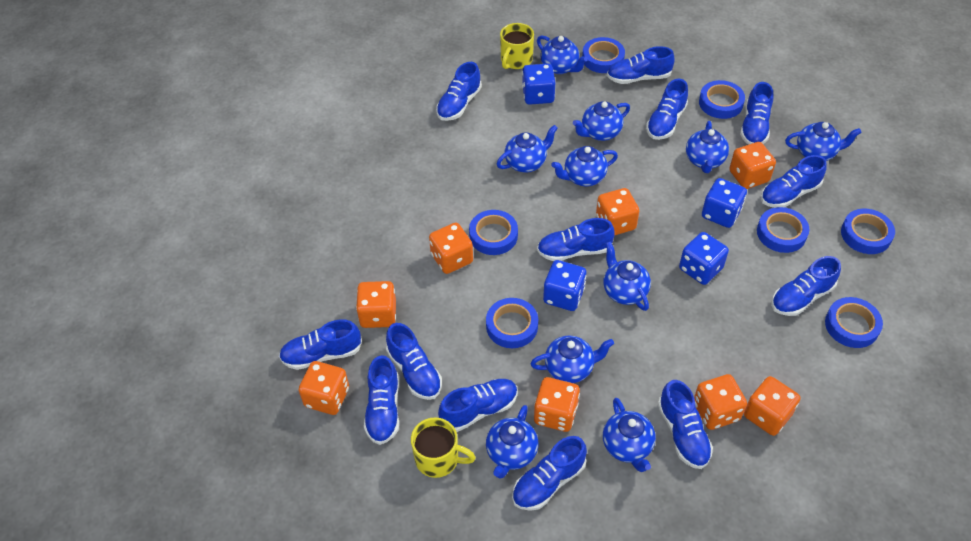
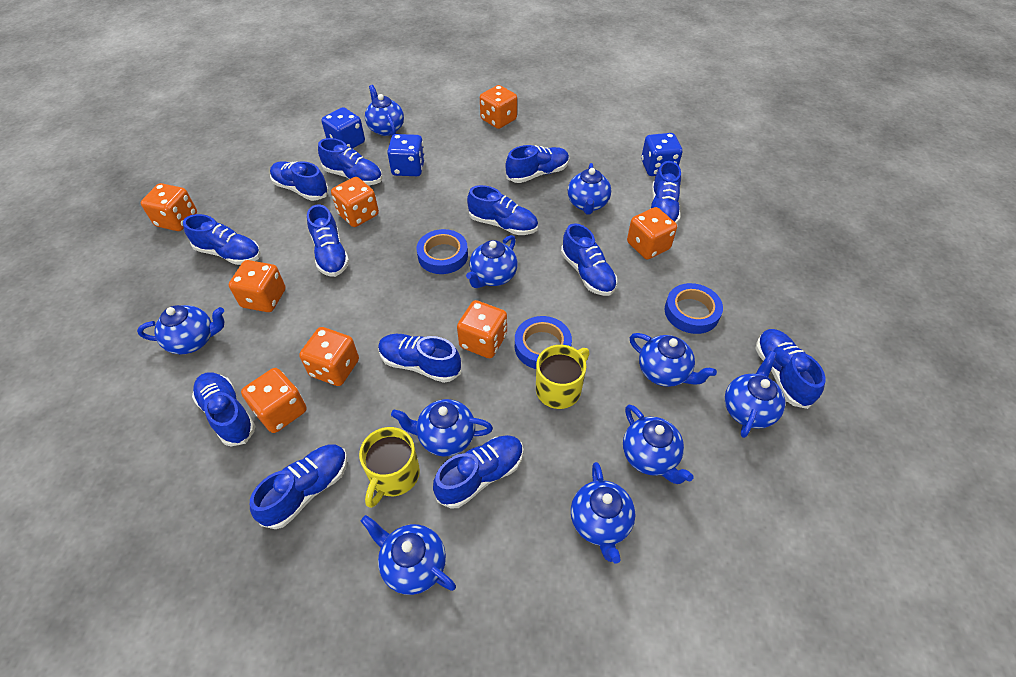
blue dice: 4 -> 3
blue tape: 7 -> 3

